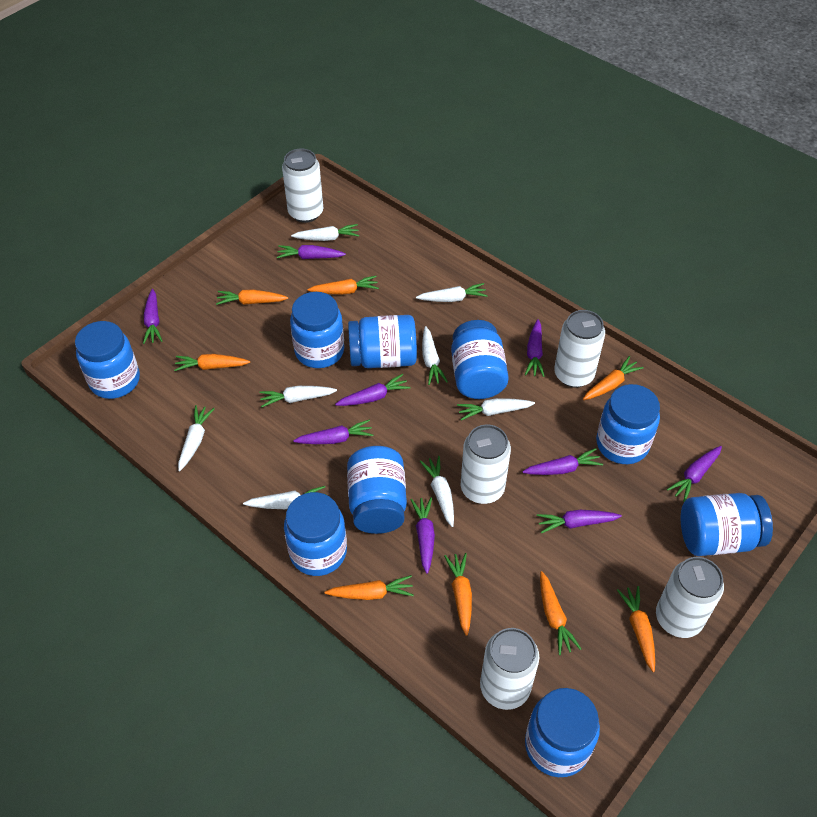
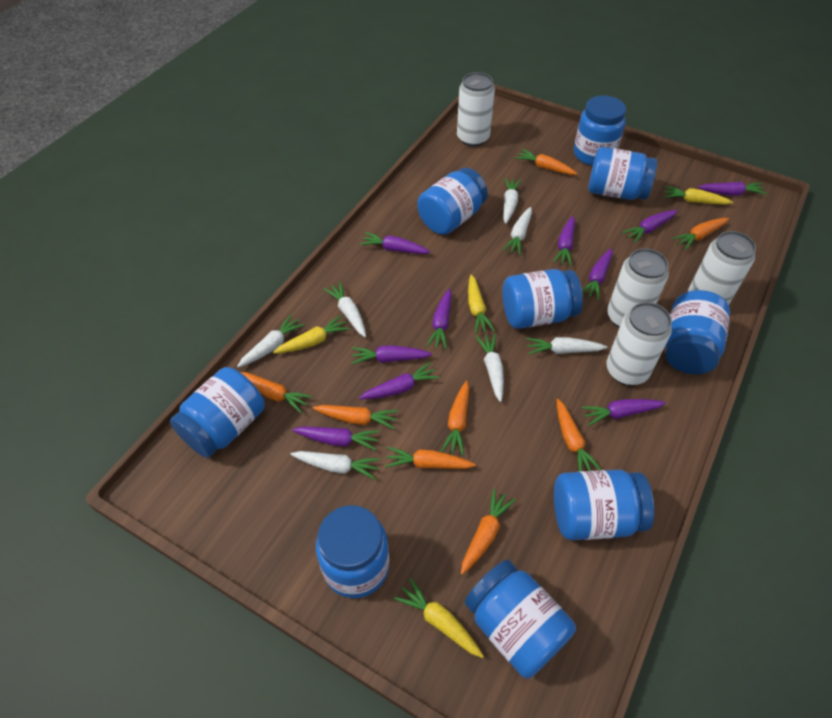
purple carrot: 9 -> 10
white can: 5 -> 4
white carrot: 8 -> 7
yellow carrot: 0 -> 4

